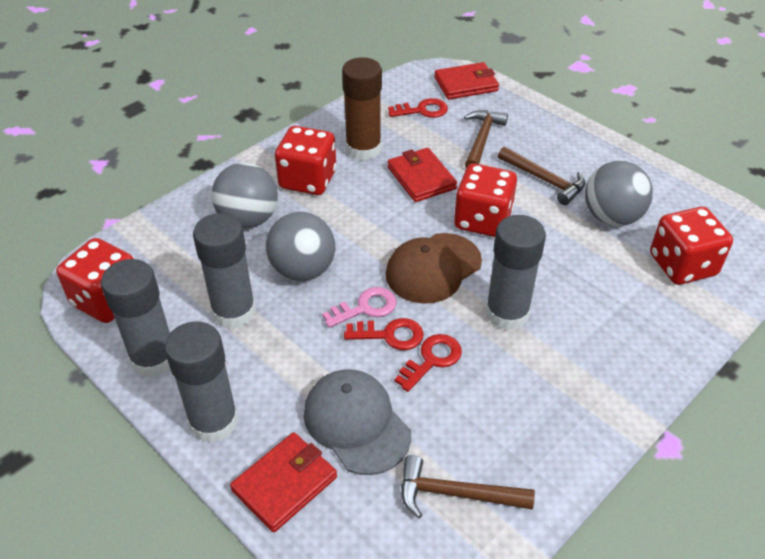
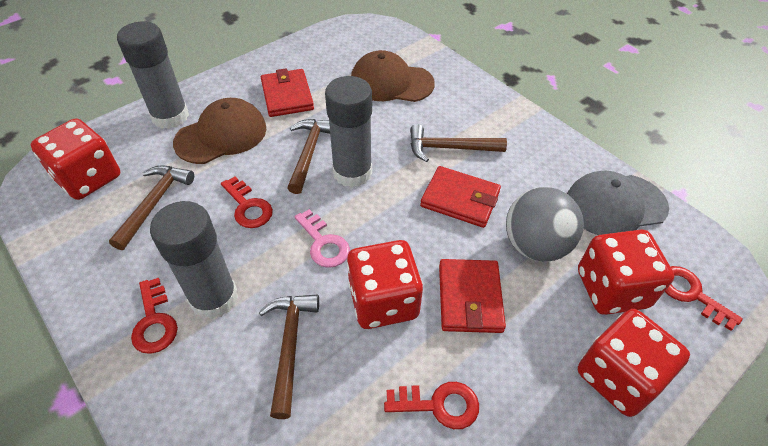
brown cap: 1 -> 2
brown glue stick: 1 -> 0
brown hammer: 3 -> 4
grey ball: 3 -> 1
grey glue stick: 4 -> 3
red key: 3 -> 4

